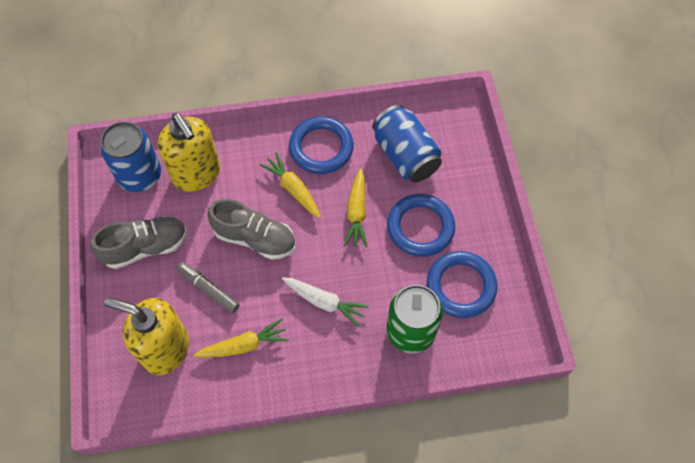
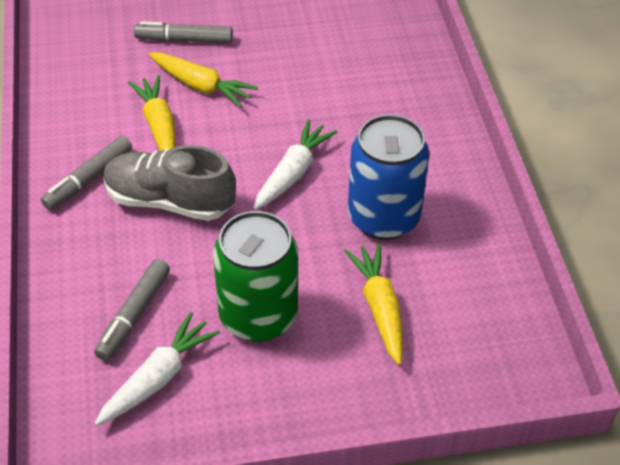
blue can: 2 -> 1
blue ring: 3 -> 0
grey marker: 1 -> 3
grey shoe: 2 -> 1
white carrot: 1 -> 2
yellow soap dispenser: 2 -> 0

